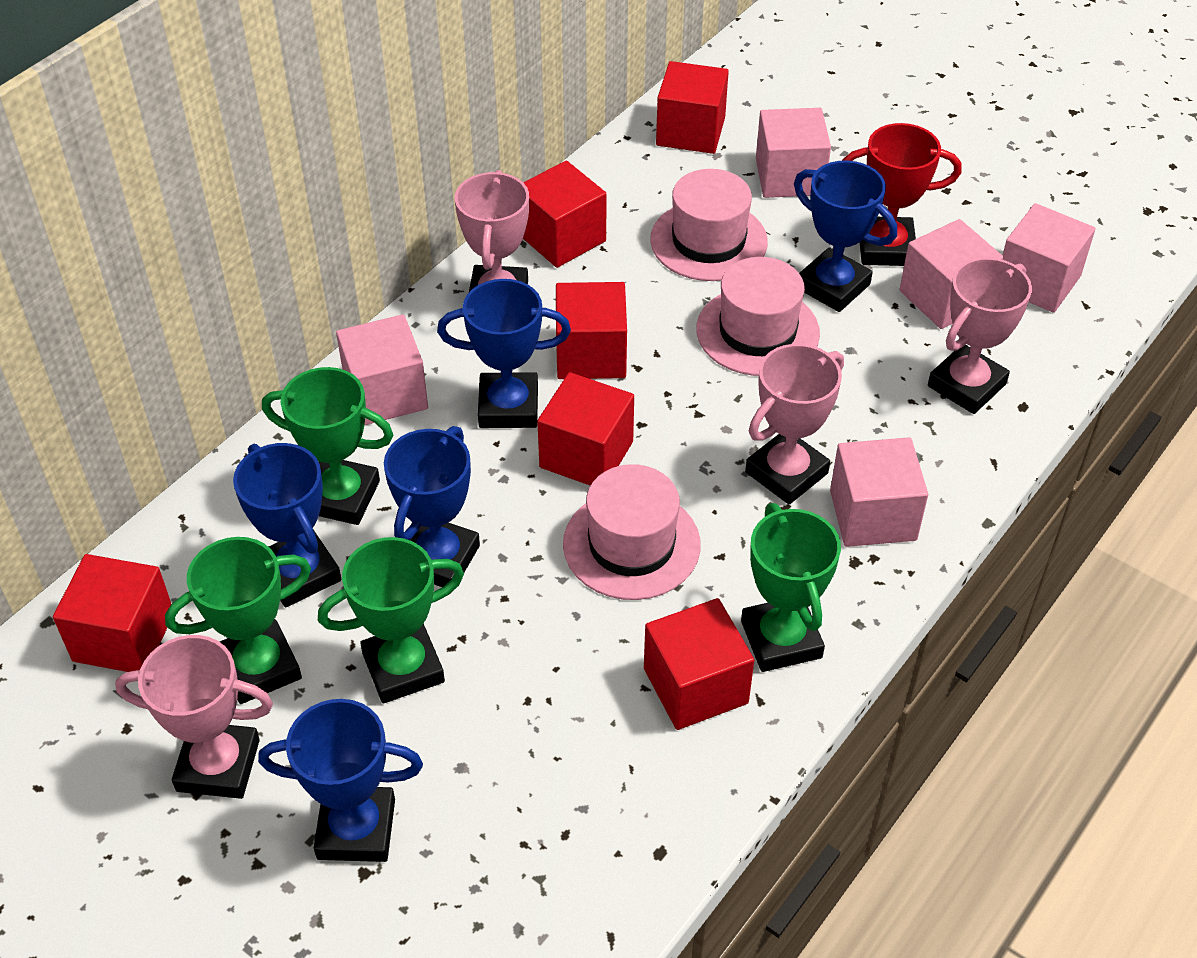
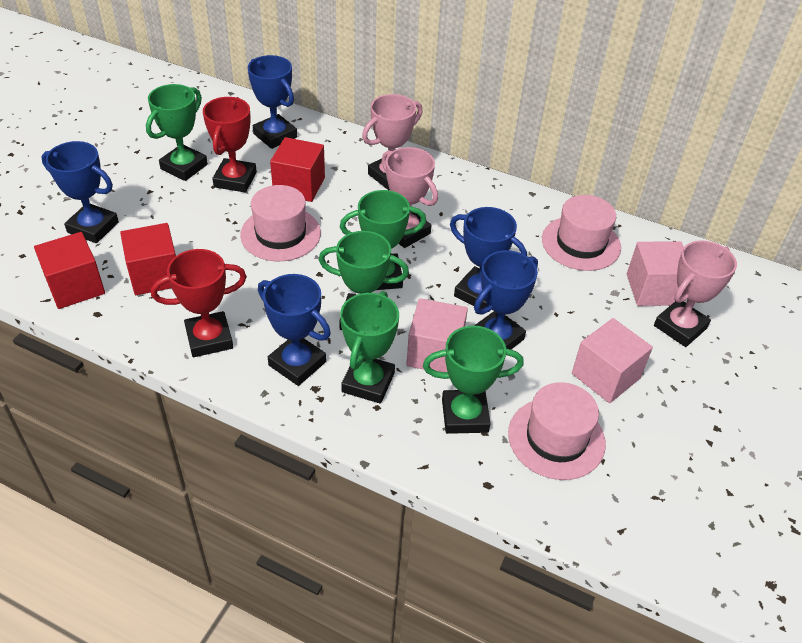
green trophy: 4 -> 5
pink cube: 5 -> 3
pink trophy: 4 -> 3
red cube: 6 -> 3
red trophy: 1 -> 2

